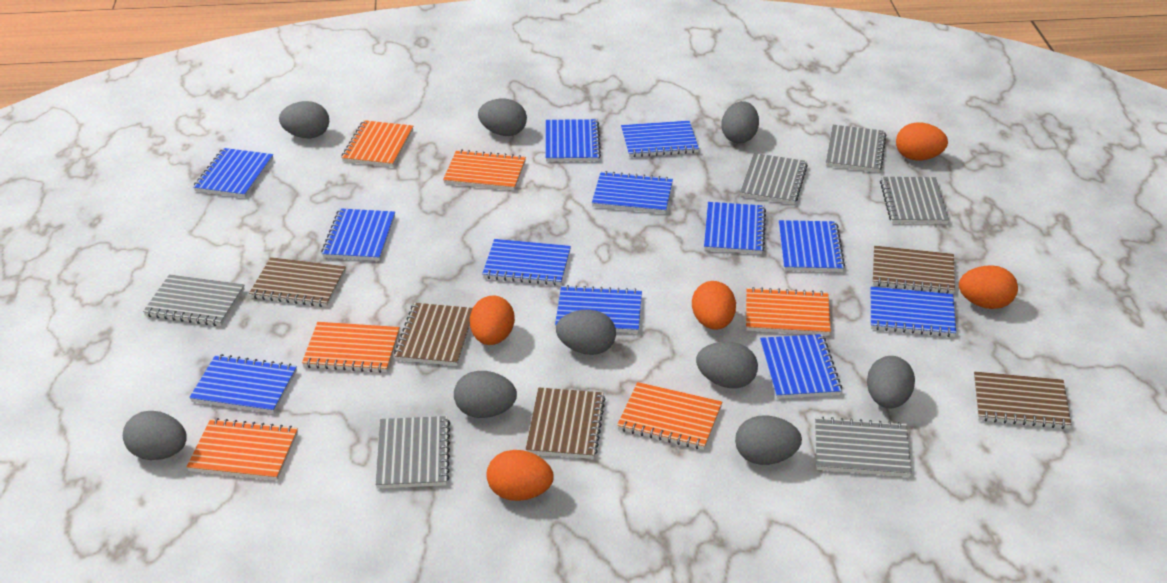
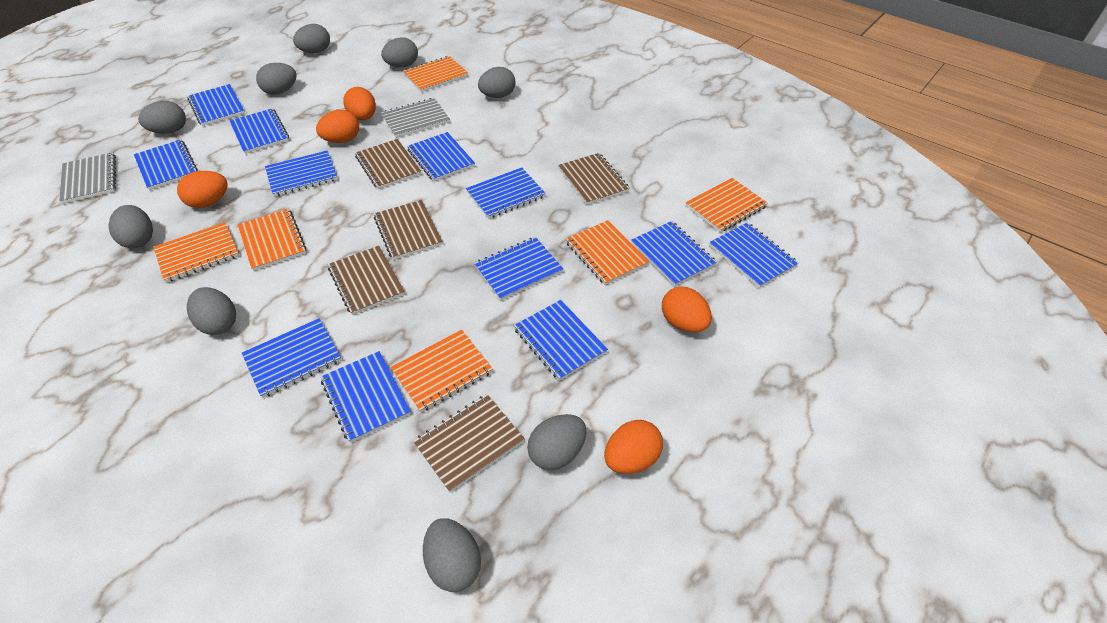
grey notebook: 6 -> 2

